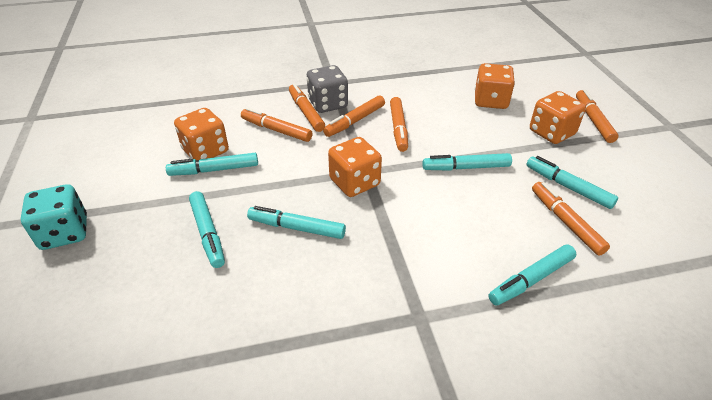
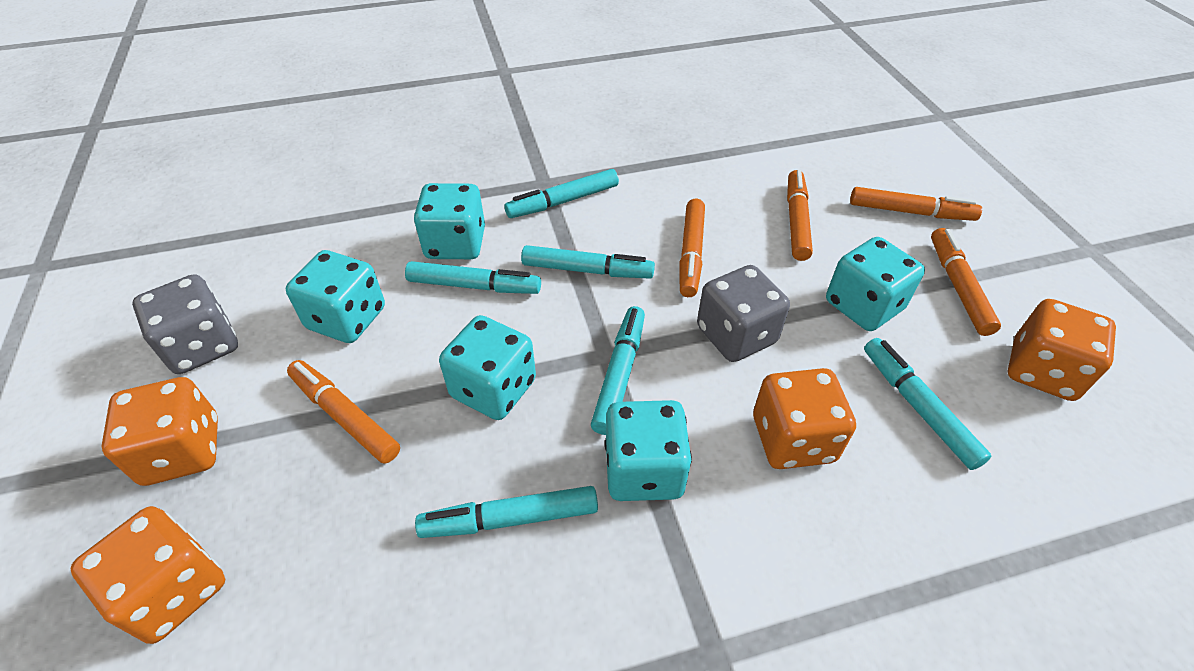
grey dice: 1 -> 2
orange marker: 6 -> 5
turquoise dice: 1 -> 5

